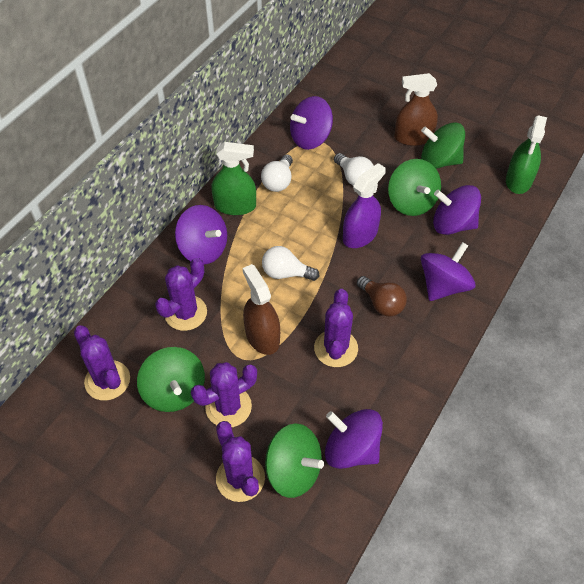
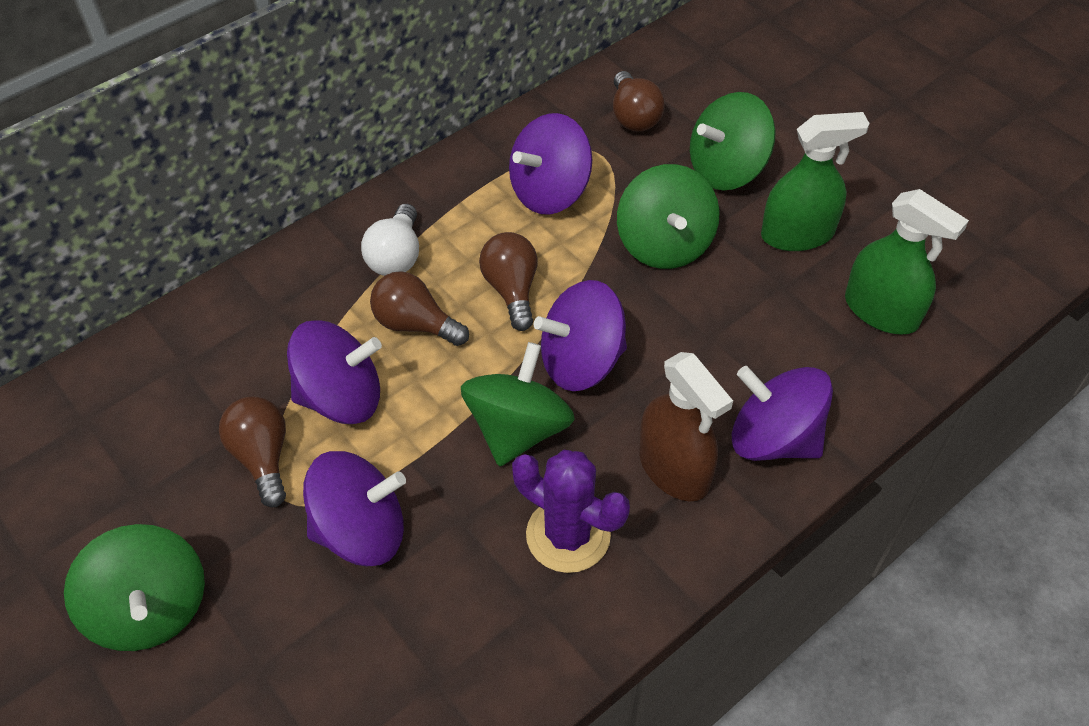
brown light bulb: 1 -> 4
brown spray bottle: 2 -> 1
purple cactus: 5 -> 1
purple spray bottle: 1 -> 0
white light bulb: 3 -> 1

